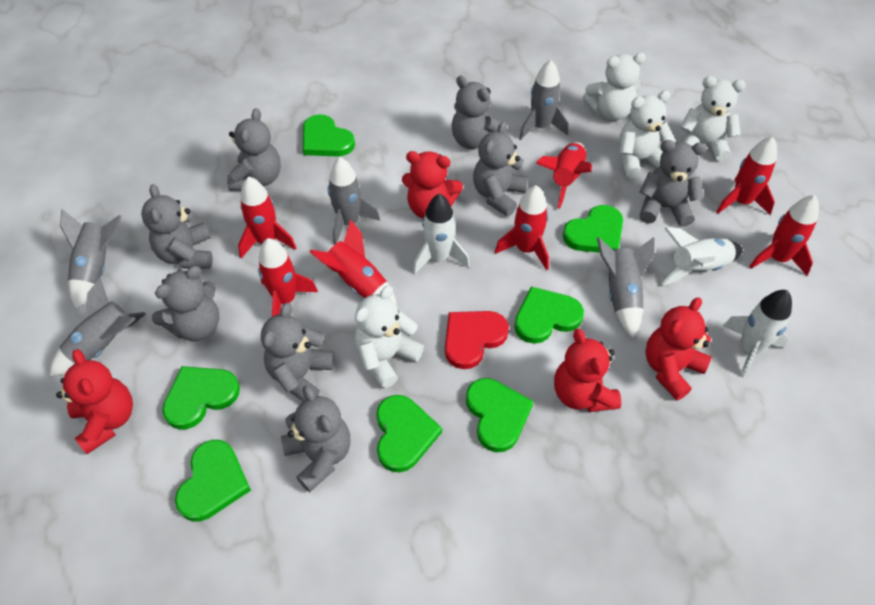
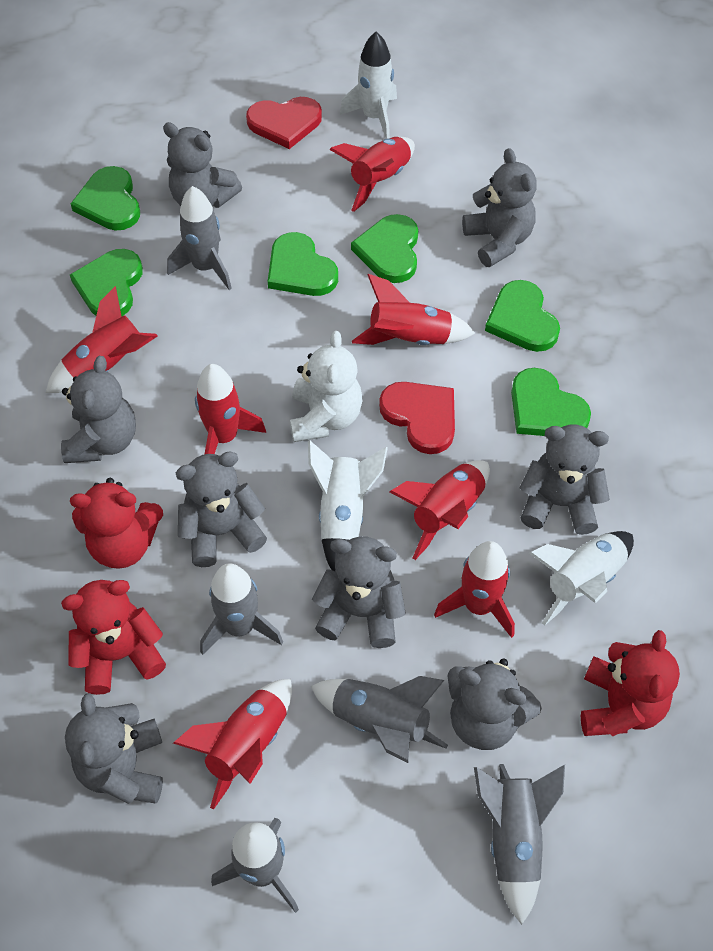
green heart: 7 -> 6
red heart: 1 -> 2
red teddy bear: 4 -> 3
white teddy bear: 4 -> 1

